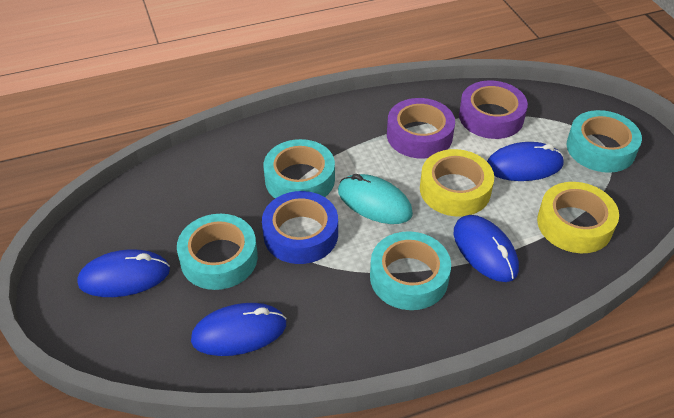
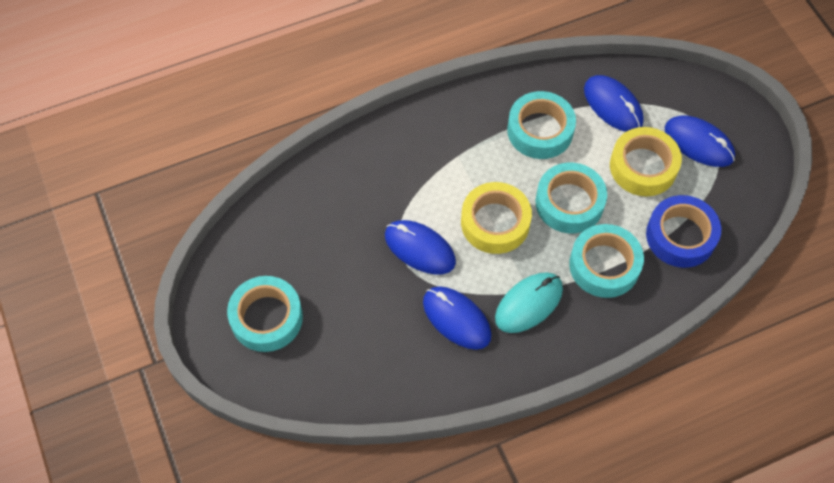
purple tape: 2 -> 0

